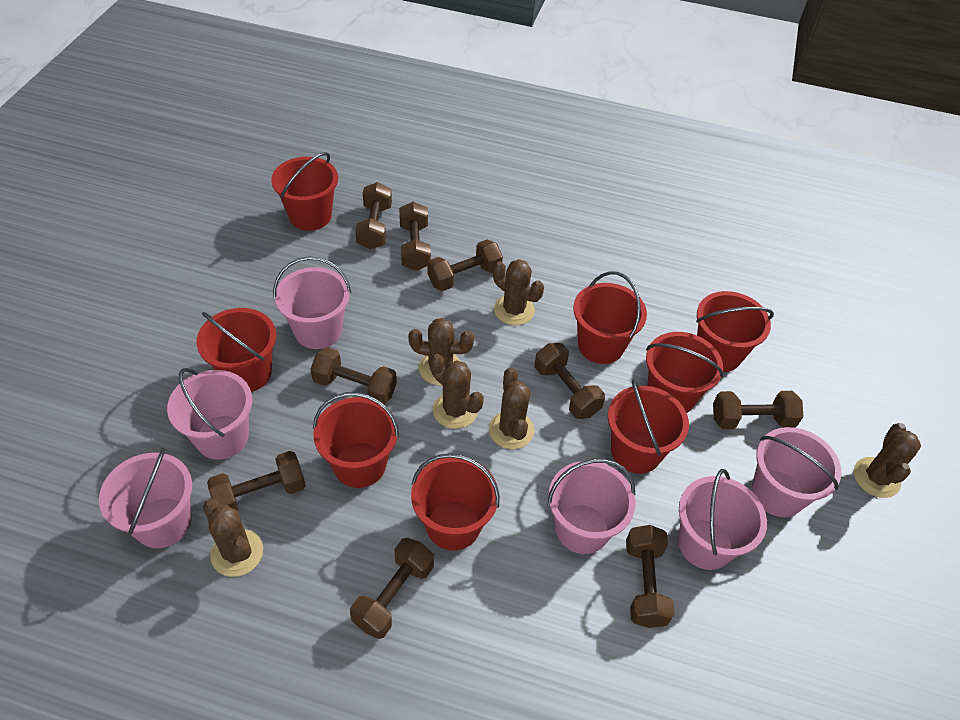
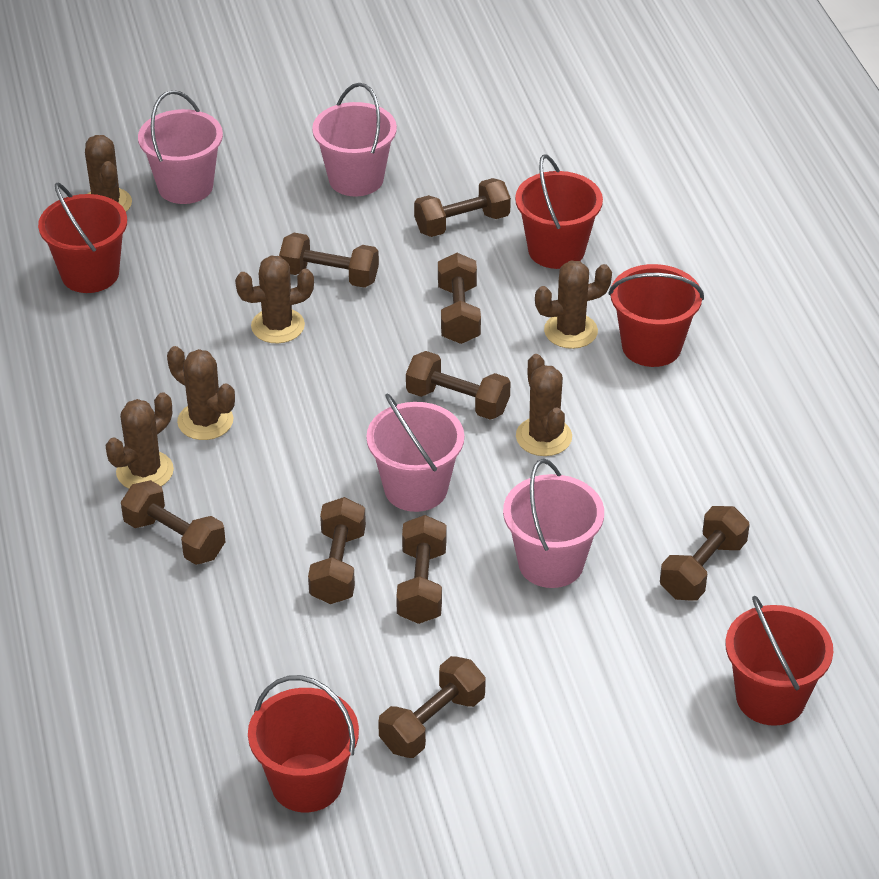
pink bucket: 6 -> 4
red bucket: 8 -> 5

